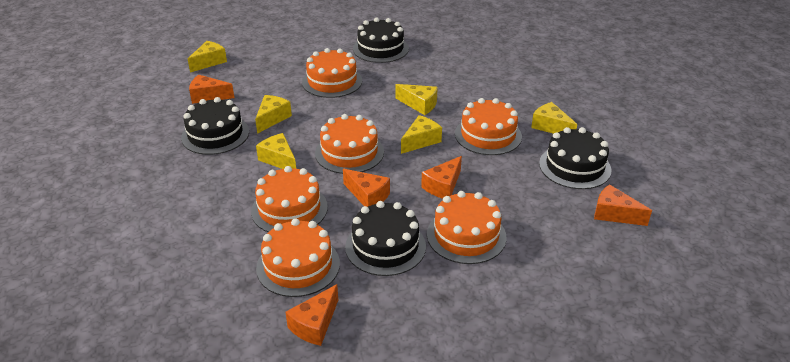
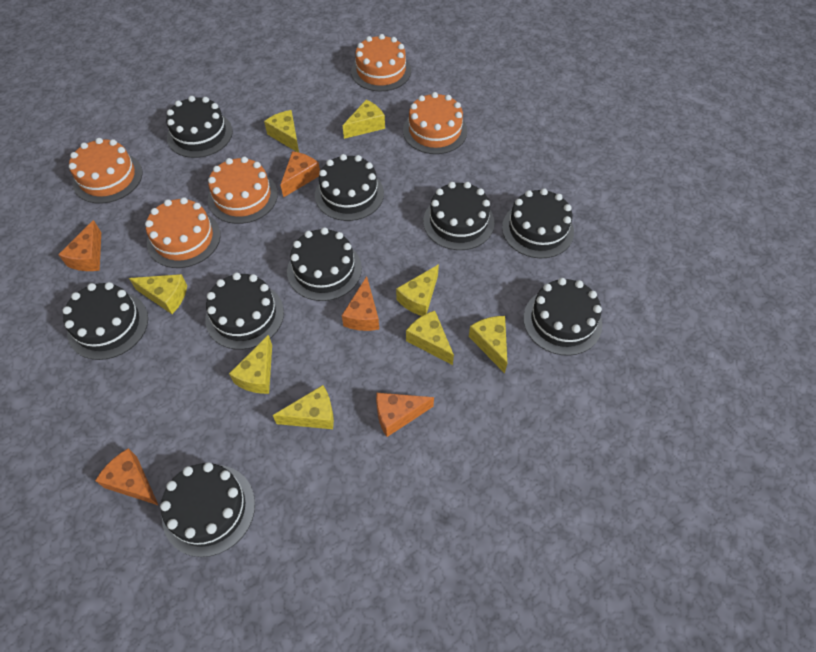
black cake: 4 -> 9
orange cake: 6 -> 5
yellow cheese: 6 -> 8

